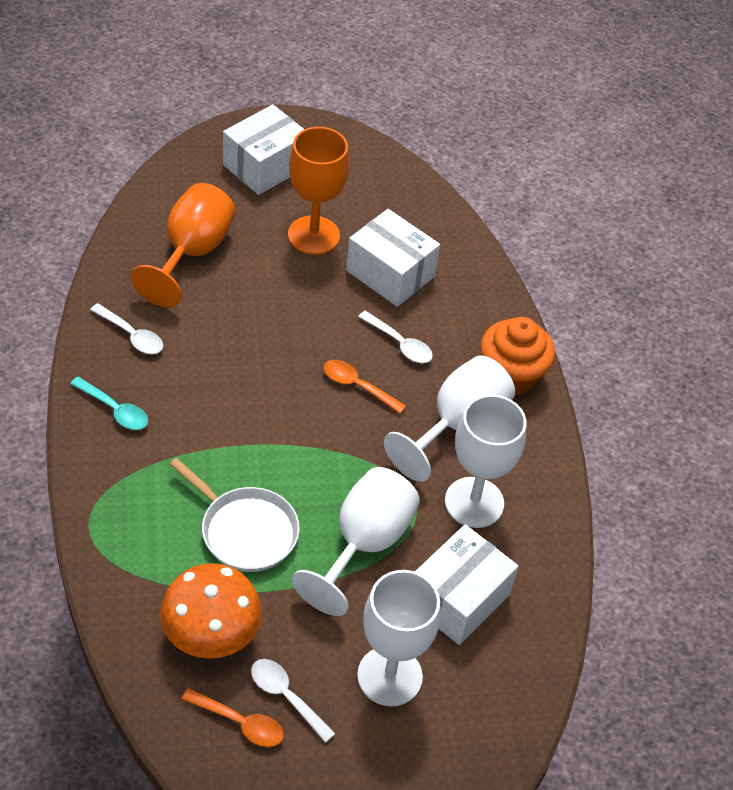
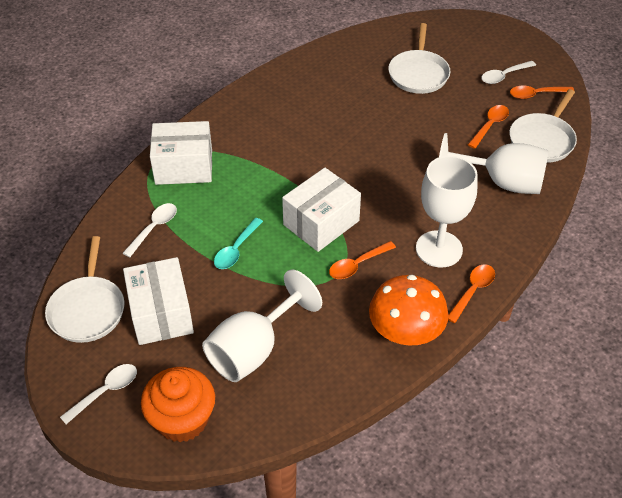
orange goblet: 2 -> 0
orange spoon: 2 -> 4
white goblet: 4 -> 3
white pan: 1 -> 3

